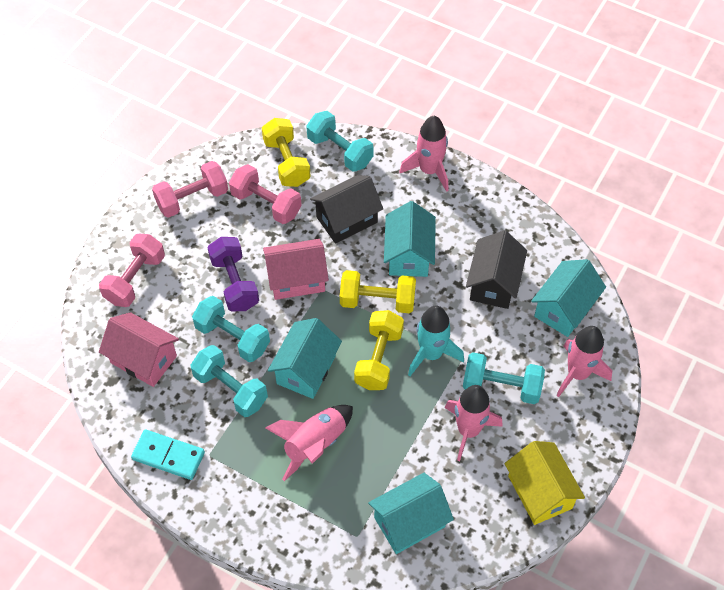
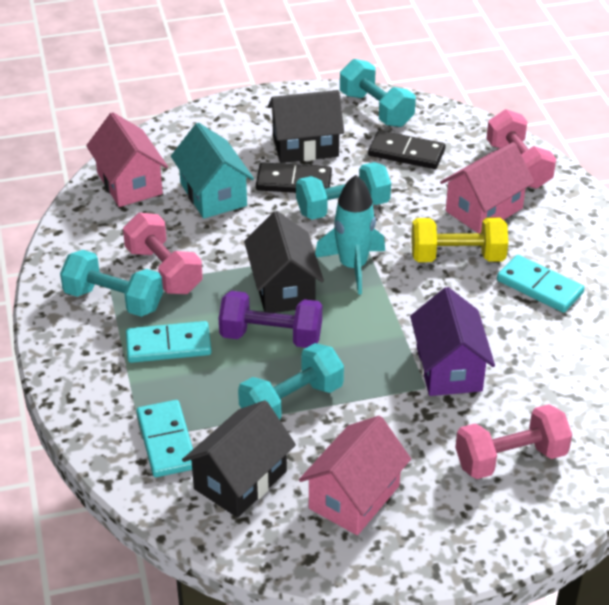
black domino: 0 -> 2
black house: 2 -> 3
pink house: 2 -> 3
pink rocket: 4 -> 0
purple house: 0 -> 1
turquoise domino: 1 -> 3
turquoise house: 4 -> 1
yellow dumbbell: 3 -> 1
yellow house: 1 -> 0

